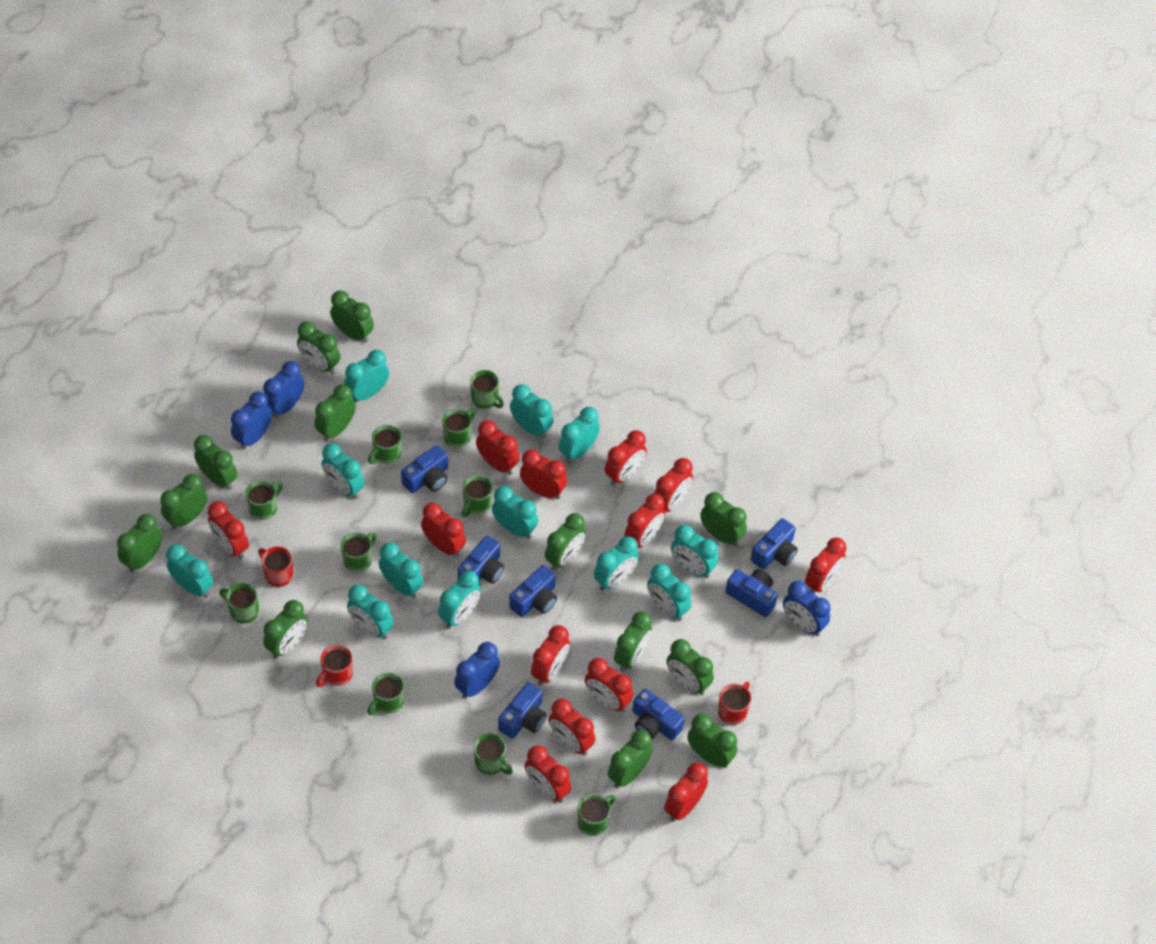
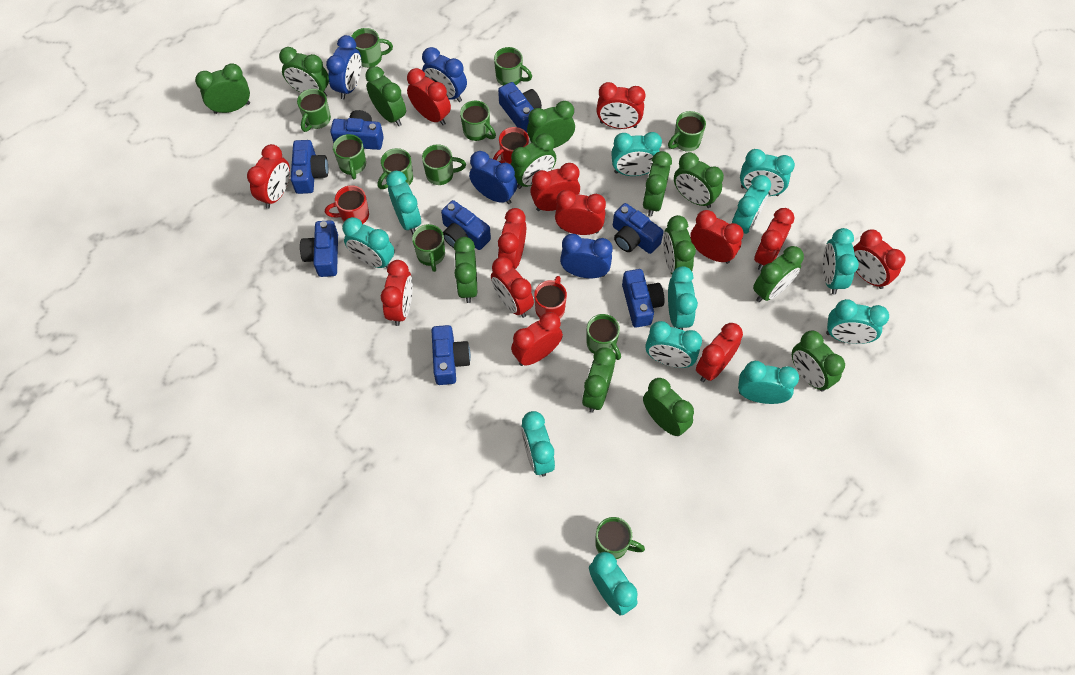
blue camera: 7 -> 8
green mug: 10 -> 11

